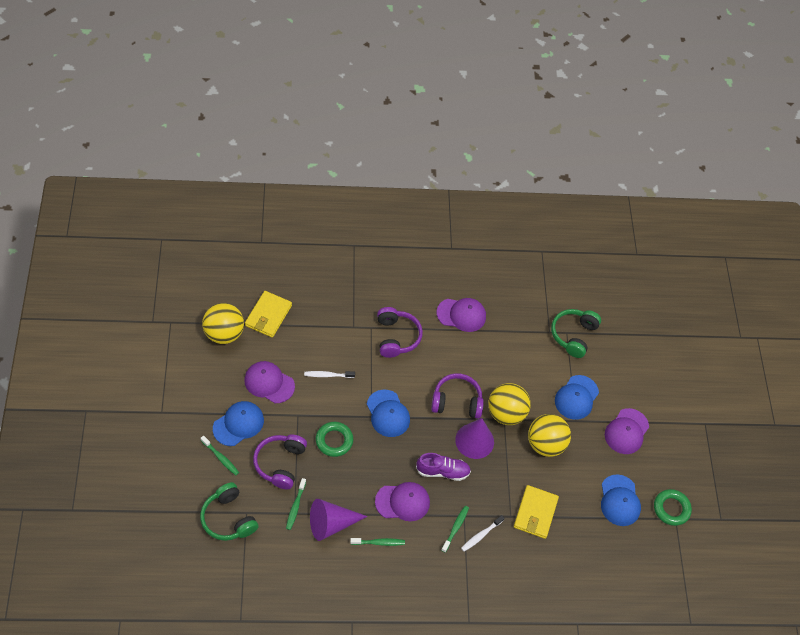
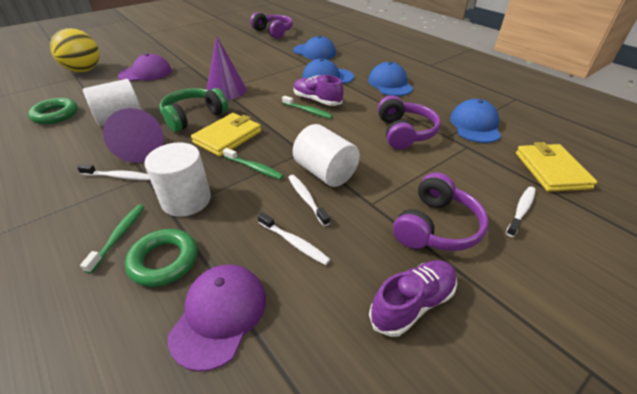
green headphones: 2 -> 1
green toothbrush: 4 -> 3
purple cap: 4 -> 2
purple shoe: 1 -> 2
white cylinder: 0 -> 3
white toothbrush: 2 -> 4
yellow ball: 3 -> 1

